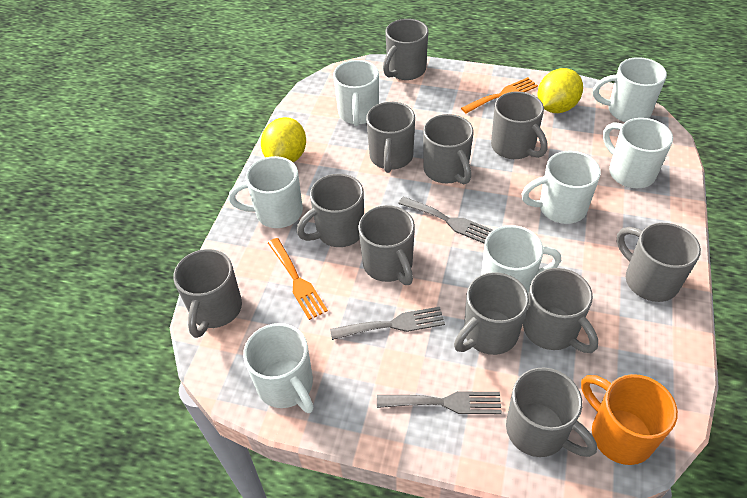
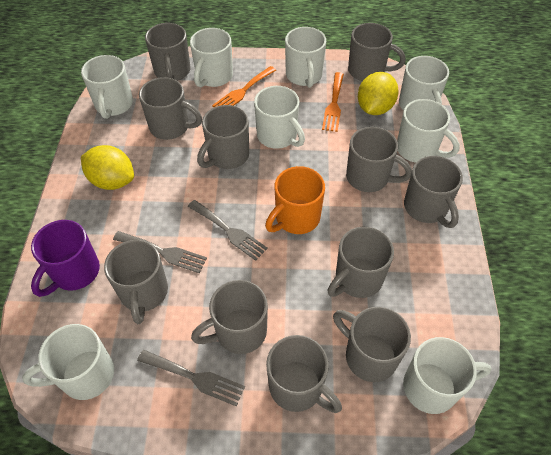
purple mug: 0 -> 1
white mug: 7 -> 8

